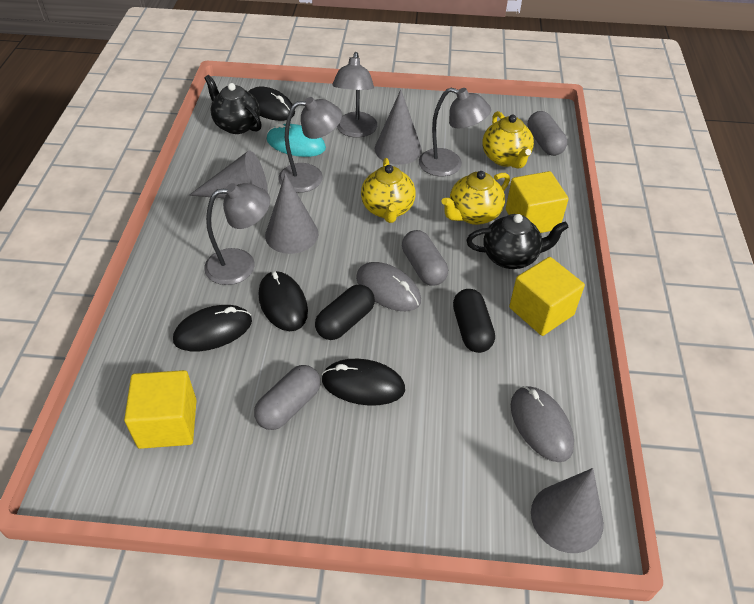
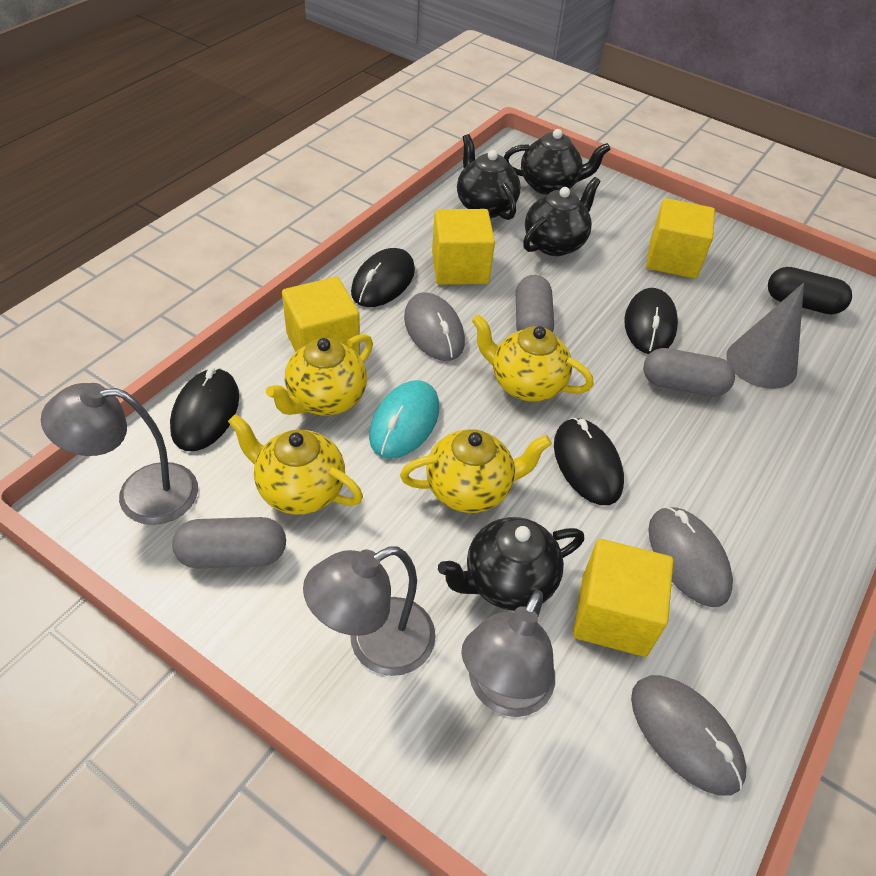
black capsule: 2 -> 1
black teapot: 2 -> 4
grey cone: 4 -> 1
grey lamp: 4 -> 3
grey mouse: 2 -> 3
yellow cube: 3 -> 4
yellow teapot: 3 -> 4

